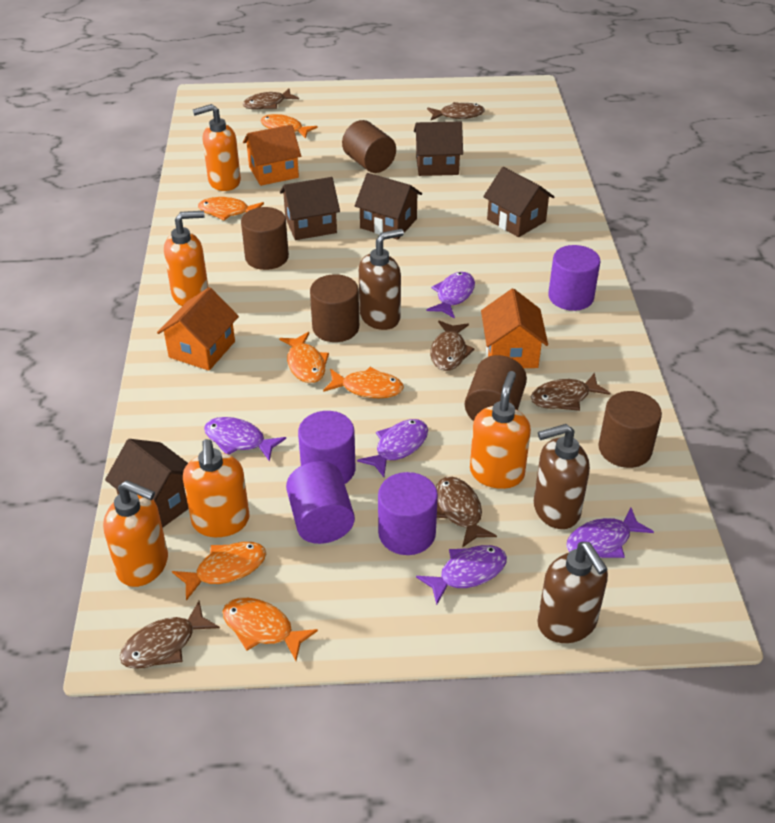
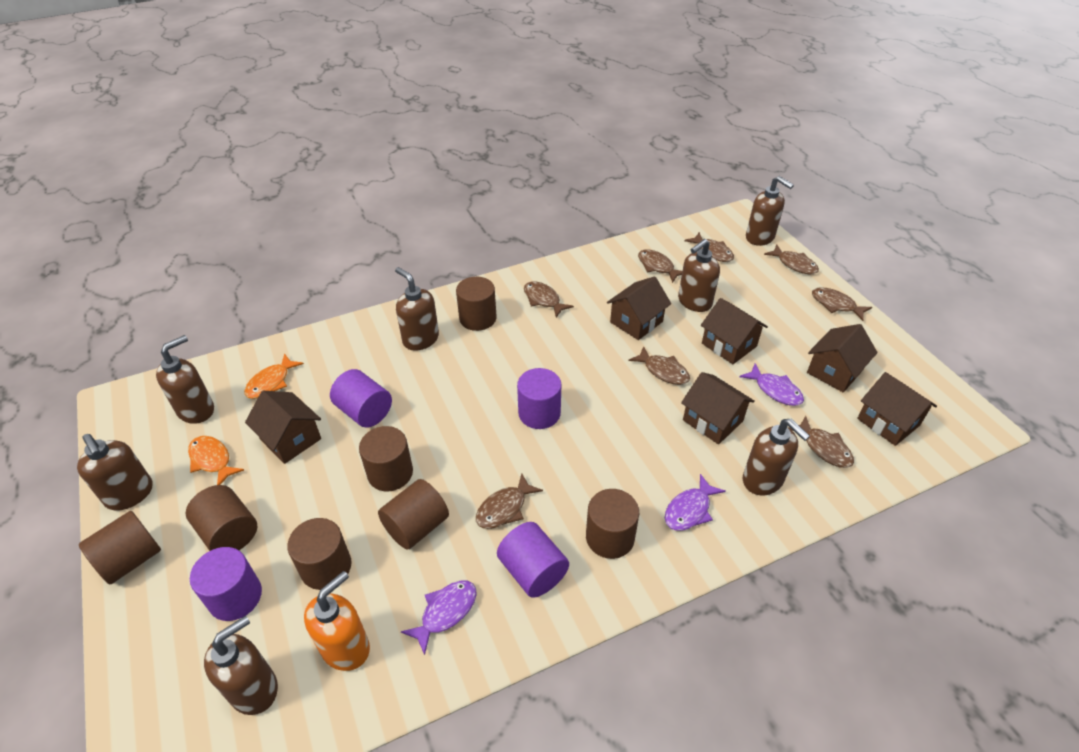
brown cylinder: 5 -> 7
brown fish: 6 -> 8
brown house: 5 -> 6
brown soap dispenser: 3 -> 7
orange fish: 6 -> 2
orange house: 3 -> 0
orange soap dispenser: 5 -> 1
purple fish: 5 -> 3

